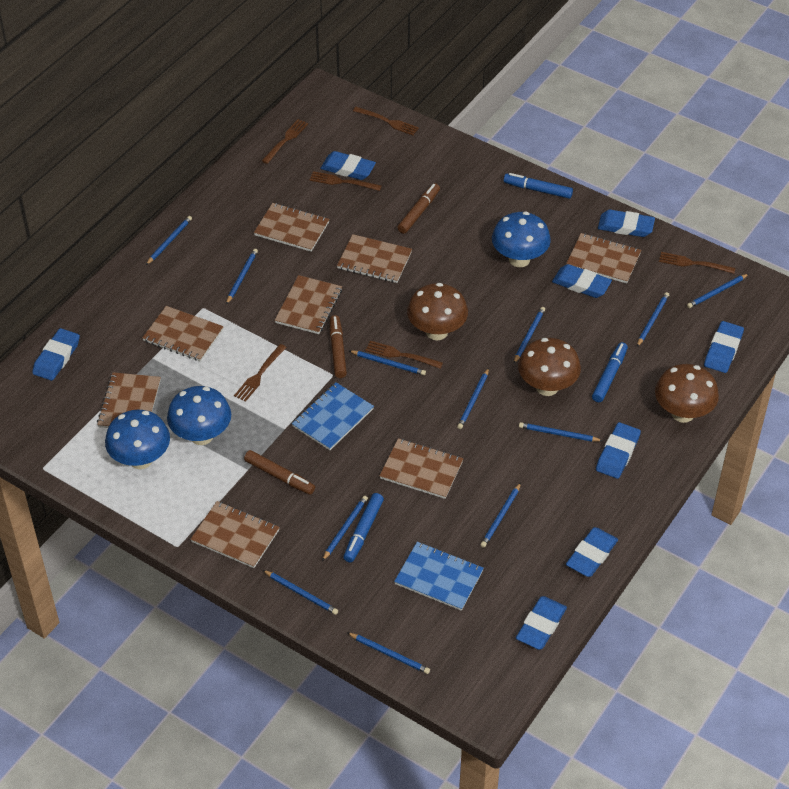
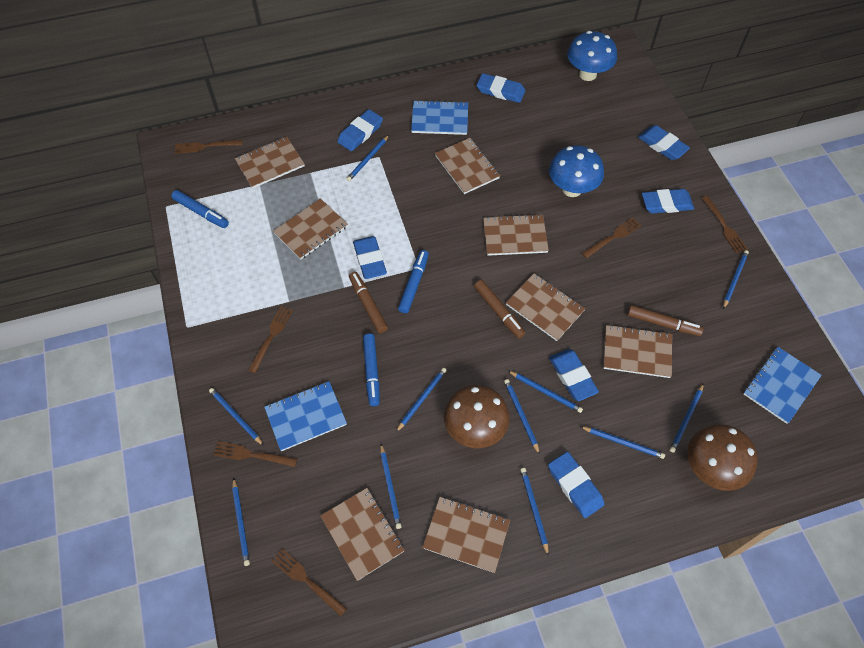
blue eraser: 8 -> 7
blue mushroom: 3 -> 2
blue notebook: 2 -> 3
blue pencil: 12 -> 11
brown mushroom: 3 -> 2

